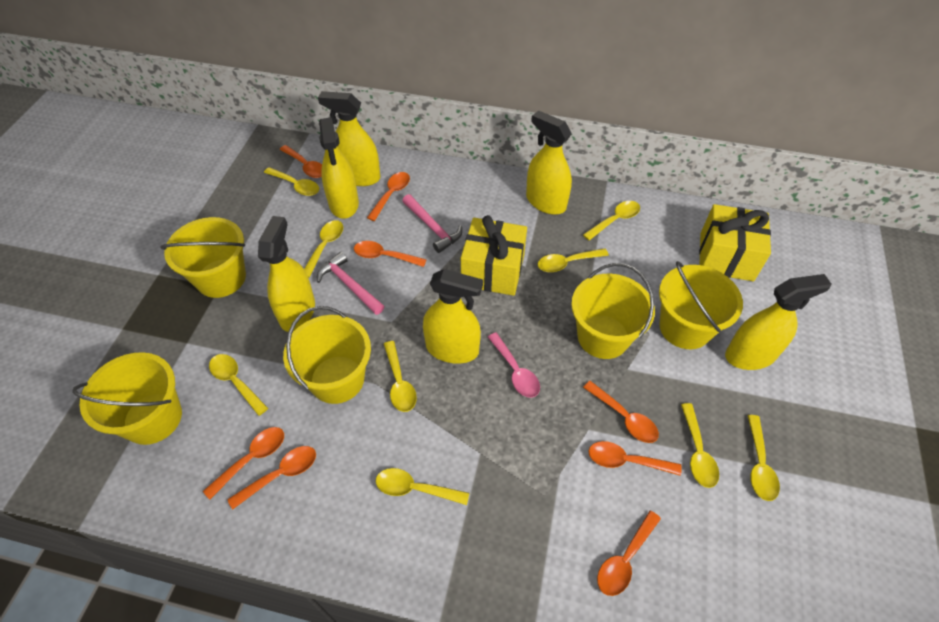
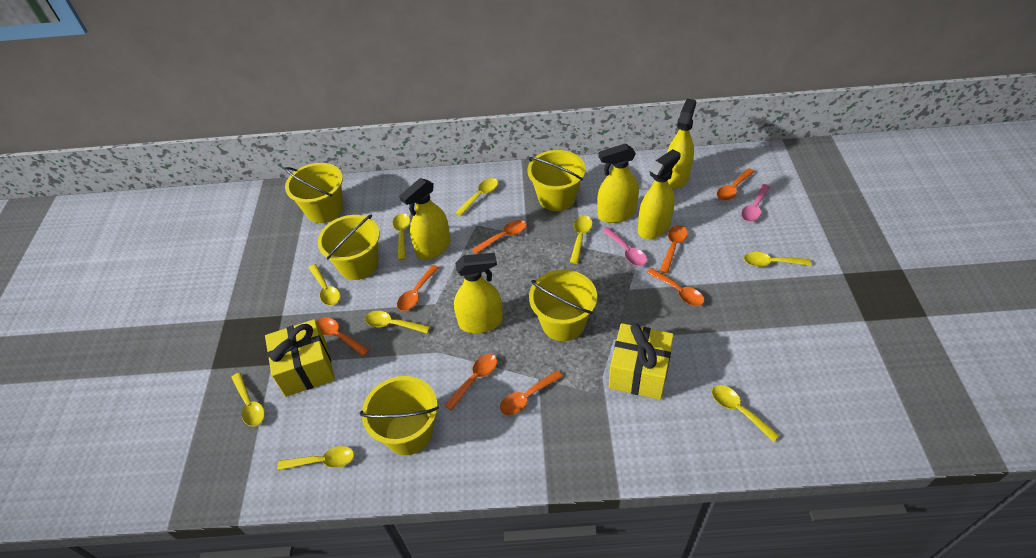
pink hammer: 2 -> 0
pink spoon: 1 -> 2
yellow spray bottle: 6 -> 5

